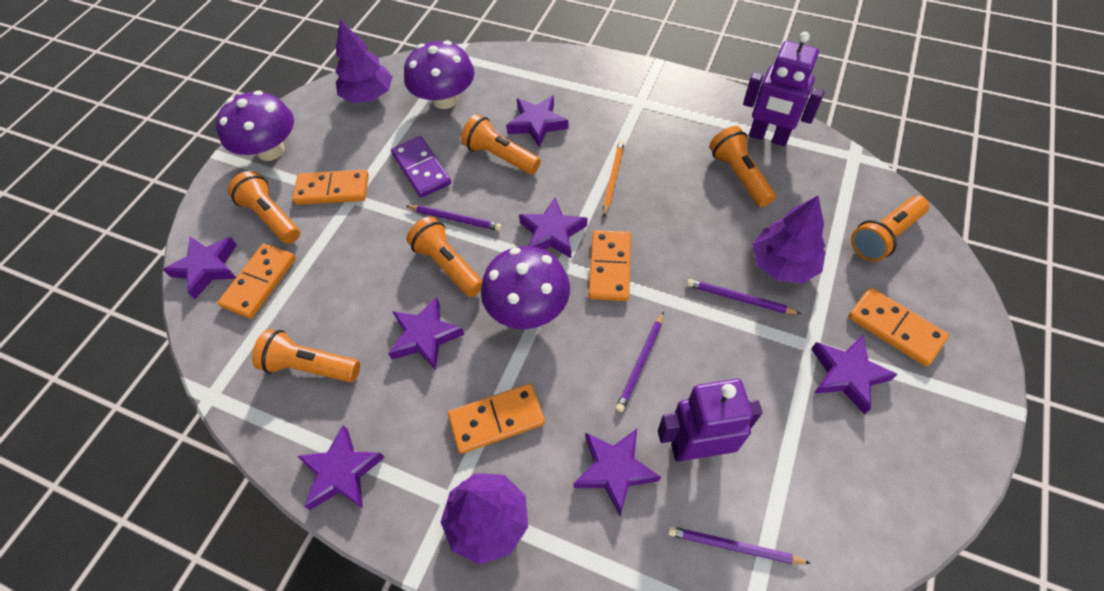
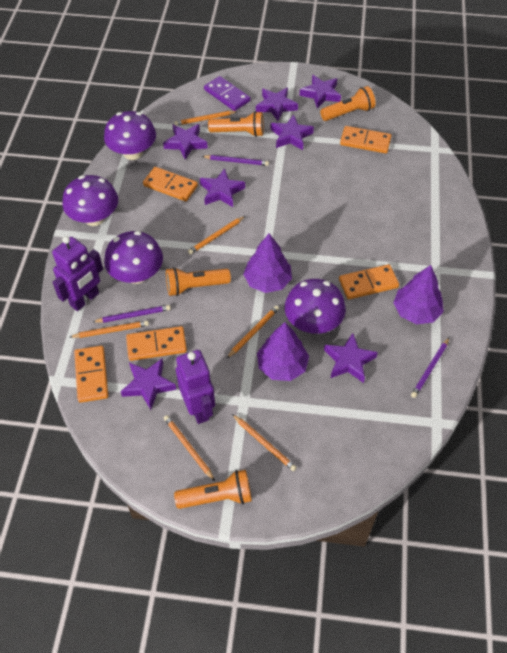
orange flashlight: 6 -> 4
orange pencil: 1 -> 6
purple mushroom: 3 -> 4
purple pencil: 4 -> 3

